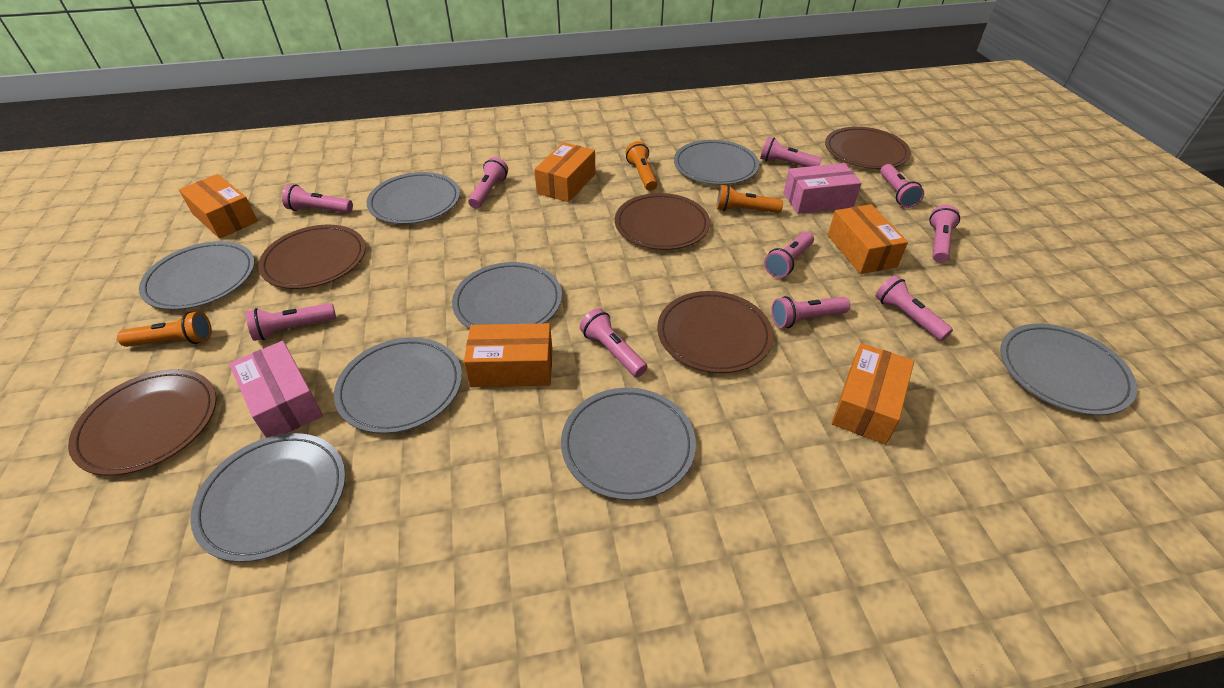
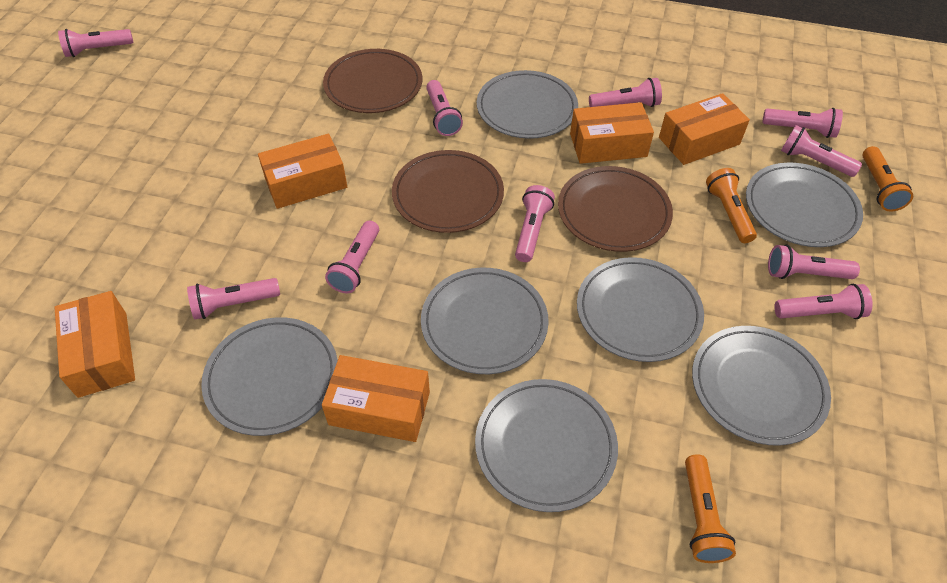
brown plate: 5 -> 3
grey plate: 8 -> 7
pink box: 2 -> 0

